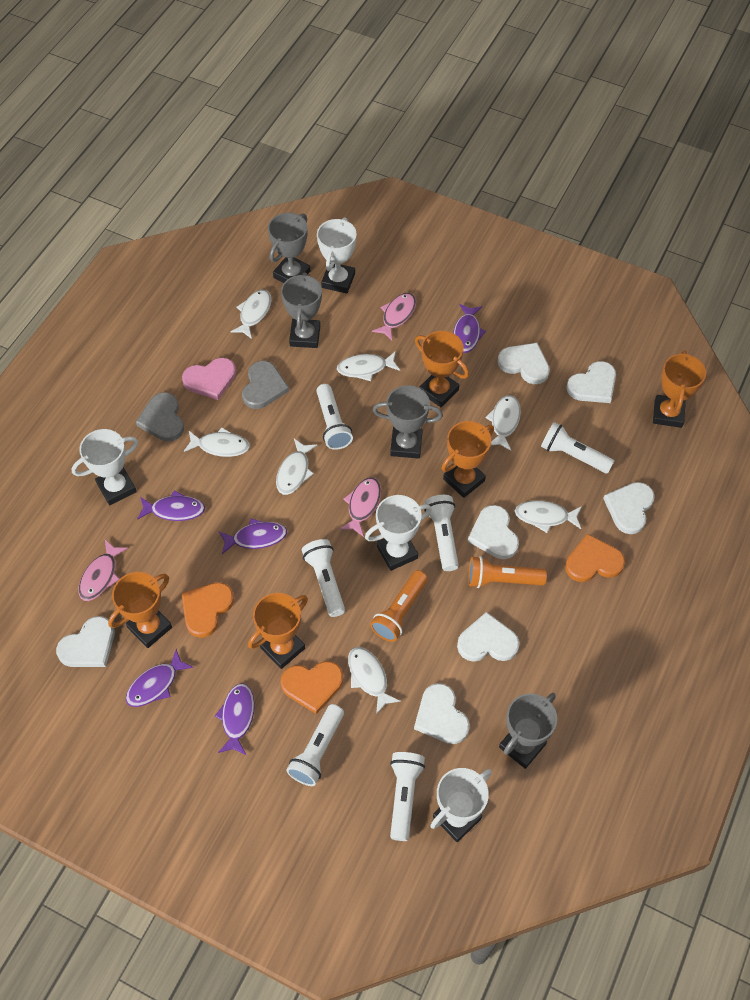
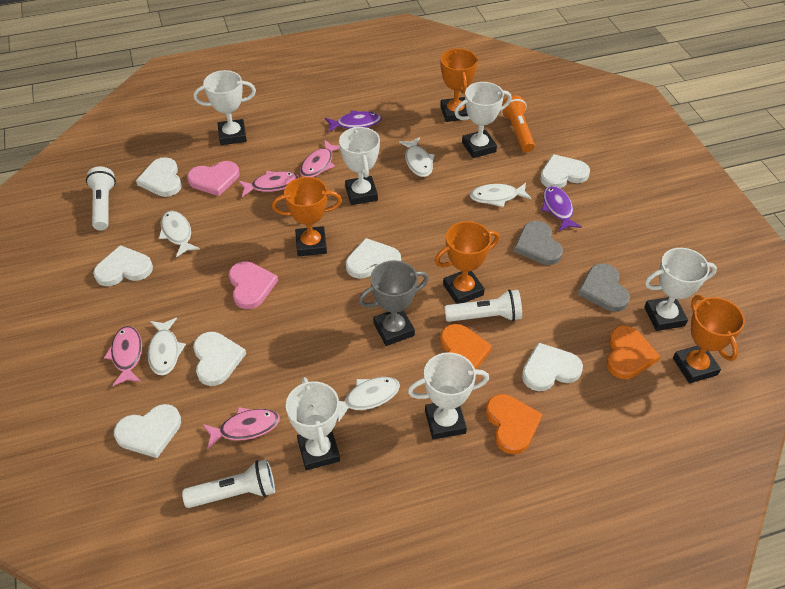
grey trophy: 4 -> 1
orange flashlight: 2 -> 1
orange trophy: 5 -> 4
pink fish: 3 -> 4
pink heart: 1 -> 2
purple fish: 5 -> 2
white fish: 7 -> 5
white flashlight: 6 -> 3
white trophy: 4 -> 6

